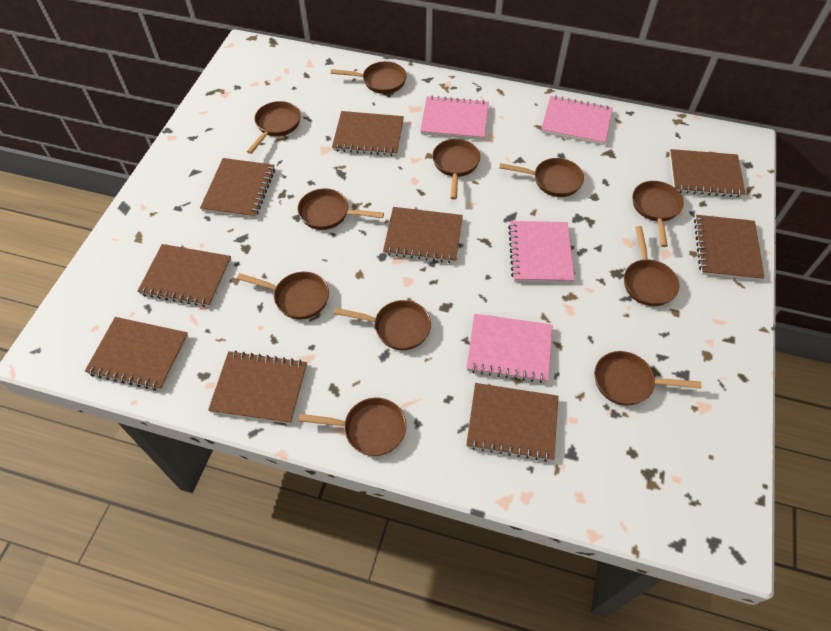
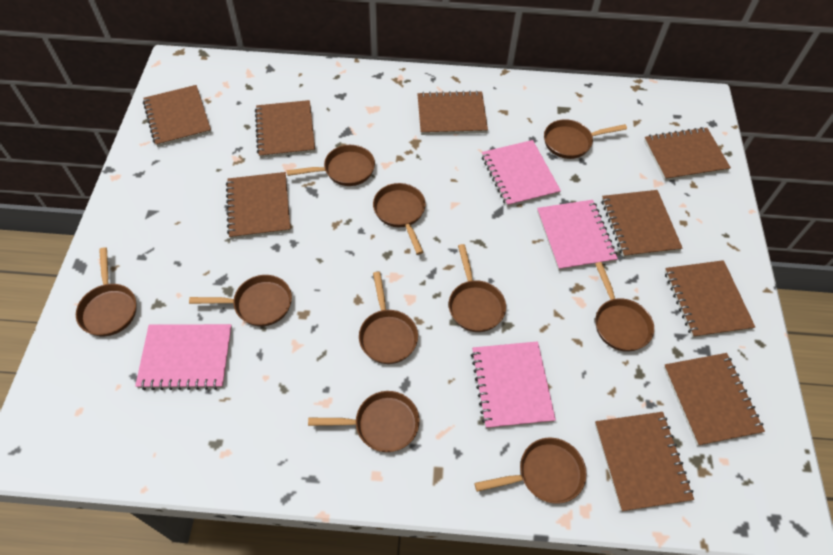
brown pan: 11 -> 10

